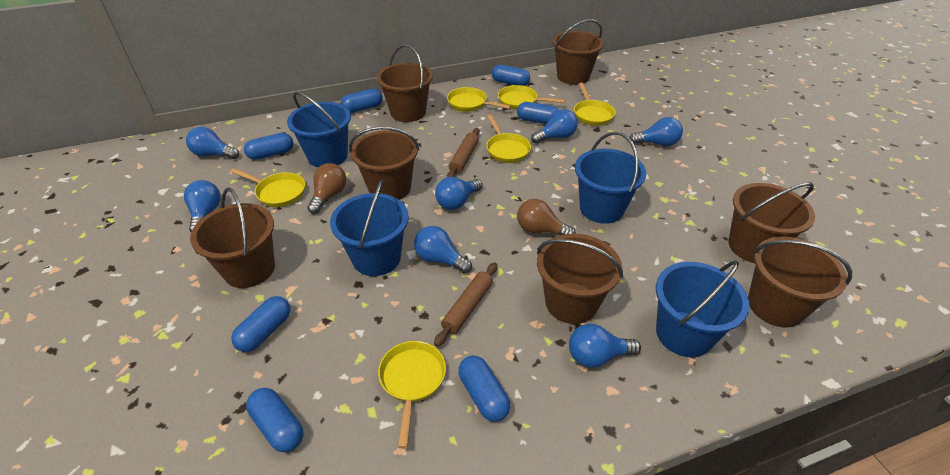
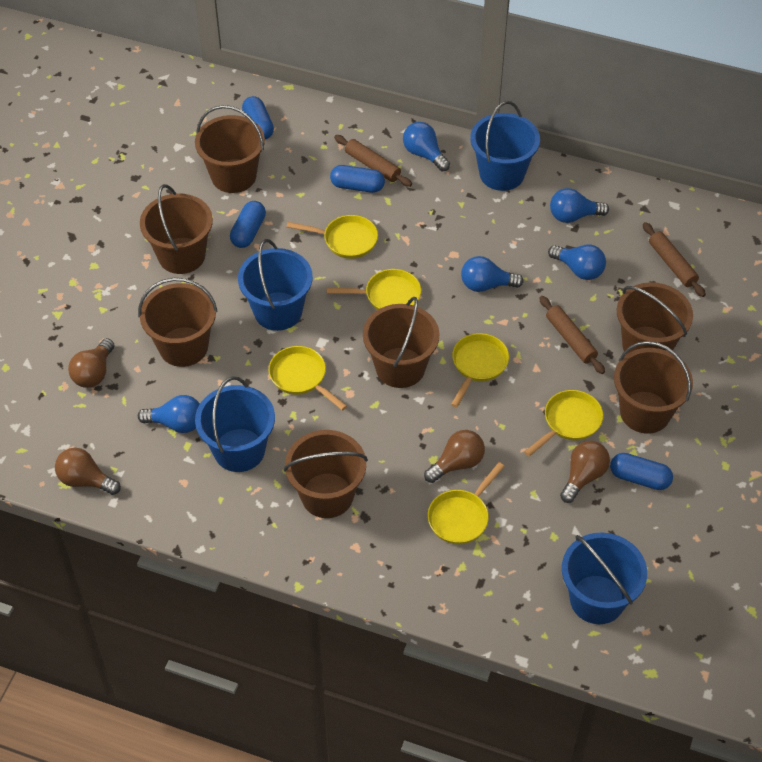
blue capsule: 7 -> 4
blue light bulb: 7 -> 5
brown light bulb: 2 -> 4
brown rolling pin: 2 -> 3

